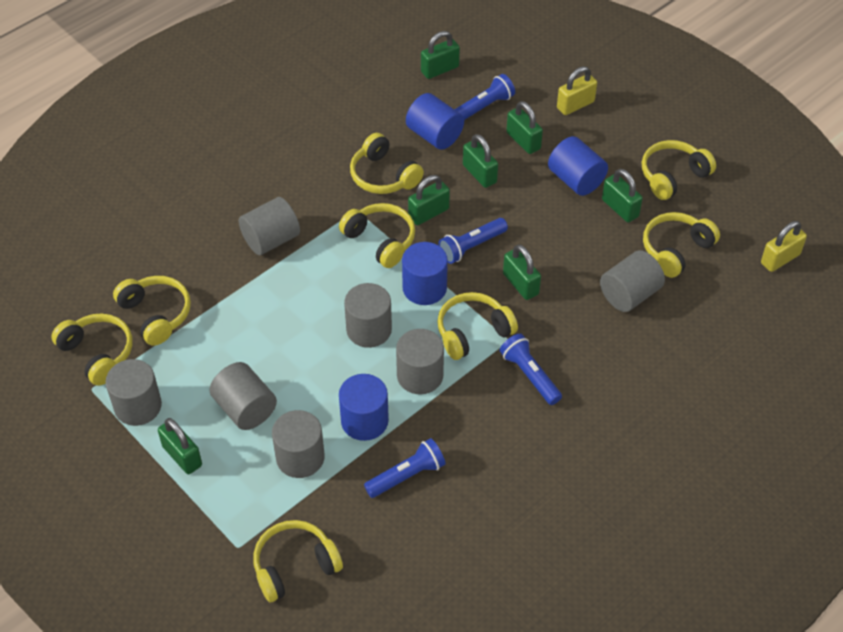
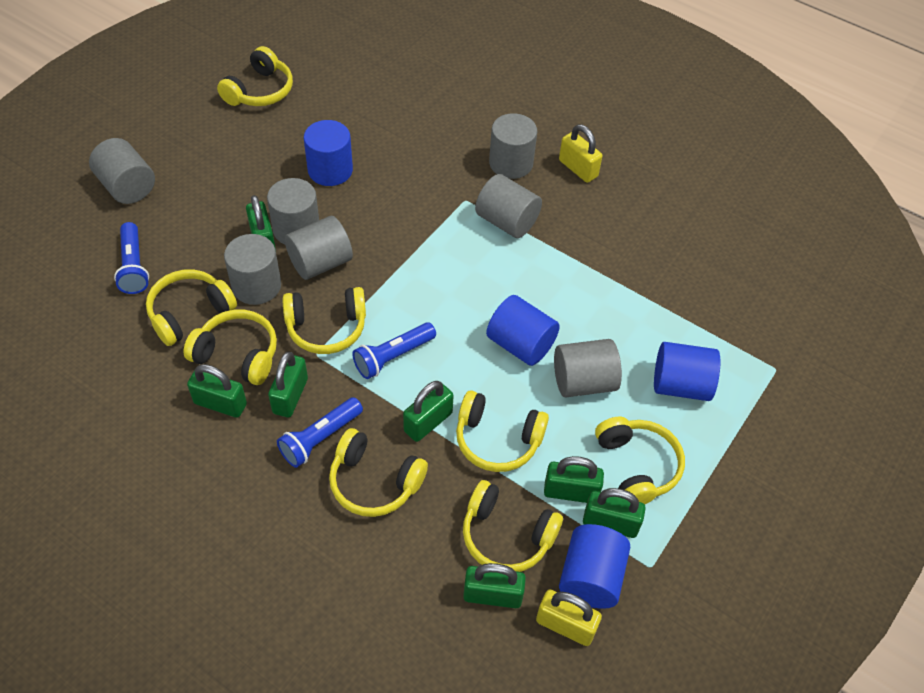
blue flashlight: 4 -> 3

